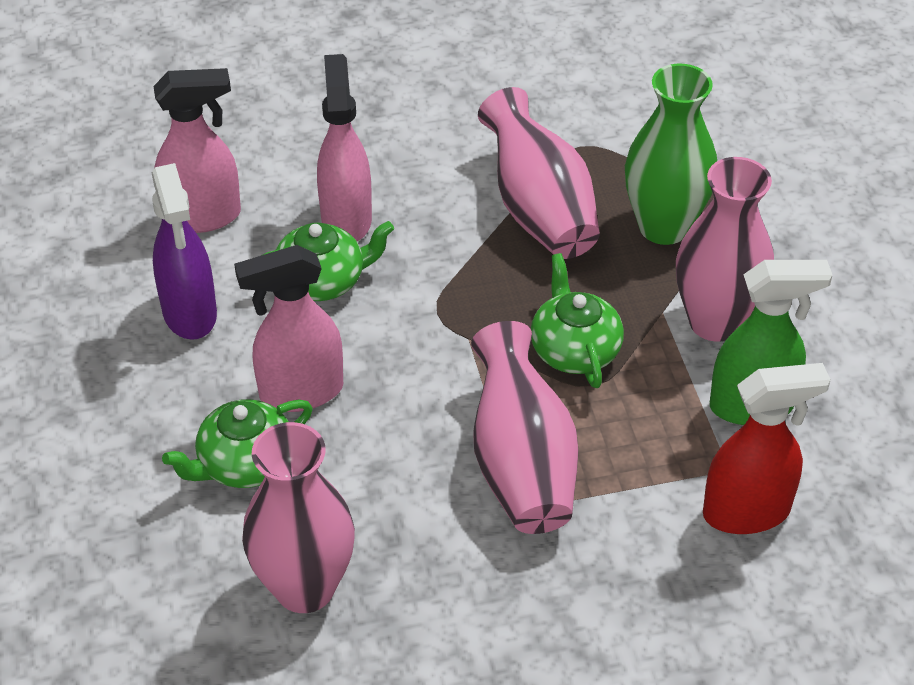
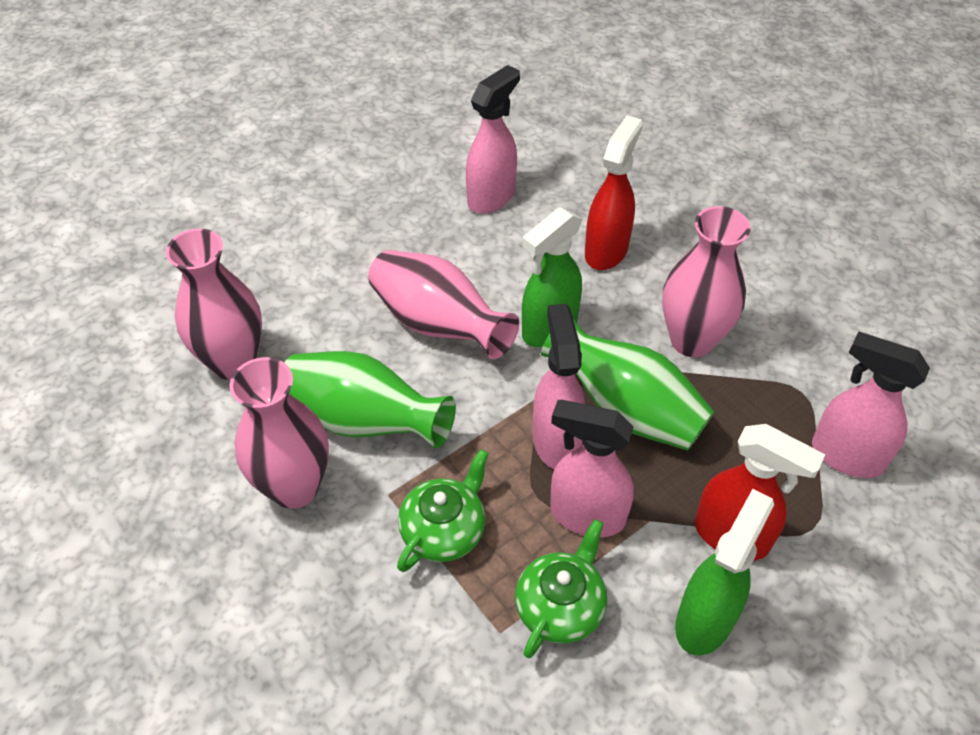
green spray bottle: 1 -> 2
green teapot: 3 -> 2
green vase: 1 -> 2
pink spray bottle: 3 -> 4
purple spray bottle: 1 -> 0
red spray bottle: 1 -> 2

